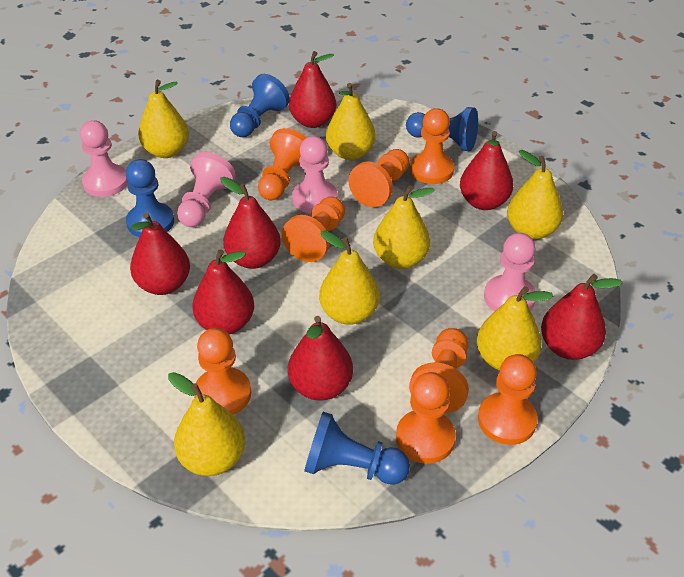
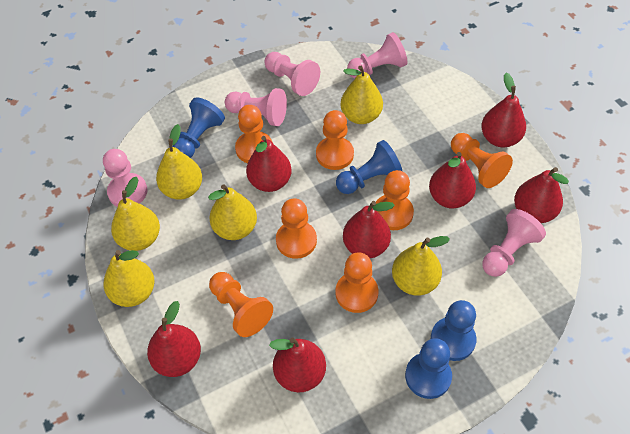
orange pawn: 8 -> 7
pink pawn: 4 -> 5
yellow pear: 7 -> 6

